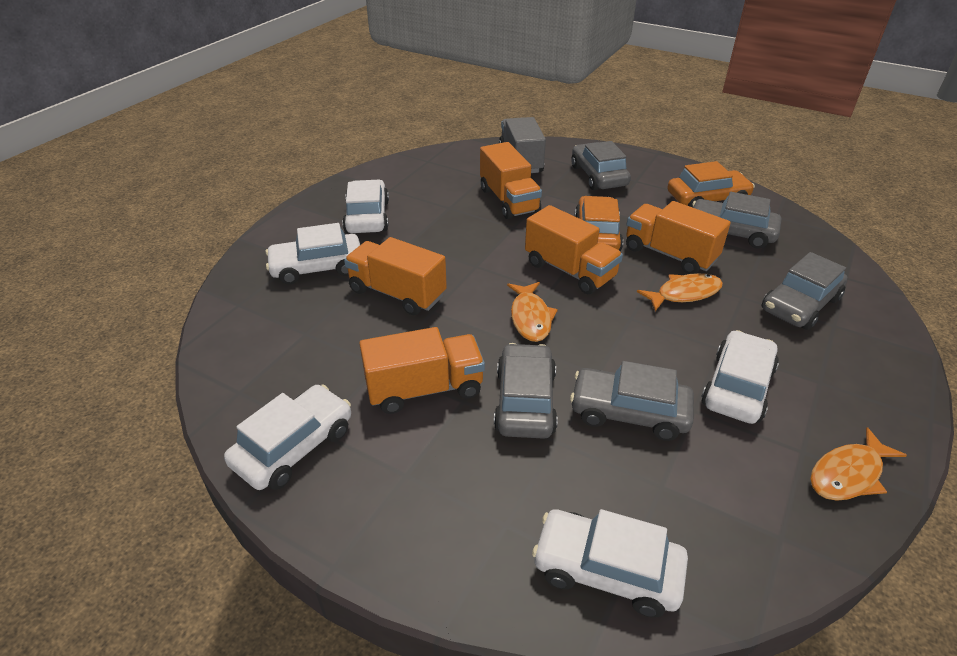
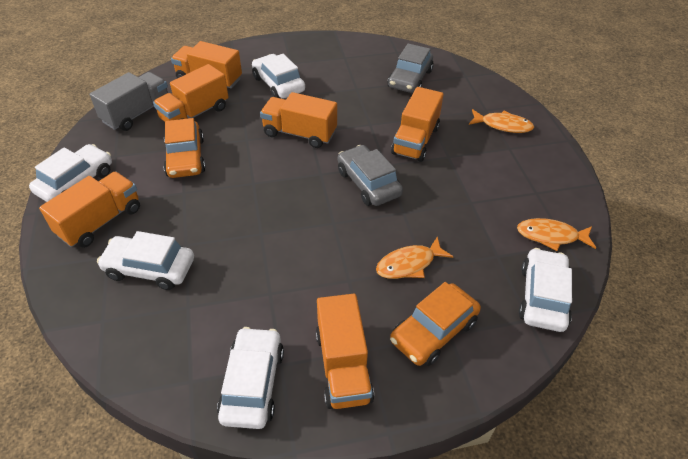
grey car: 5 -> 2
orange truck: 5 -> 6

